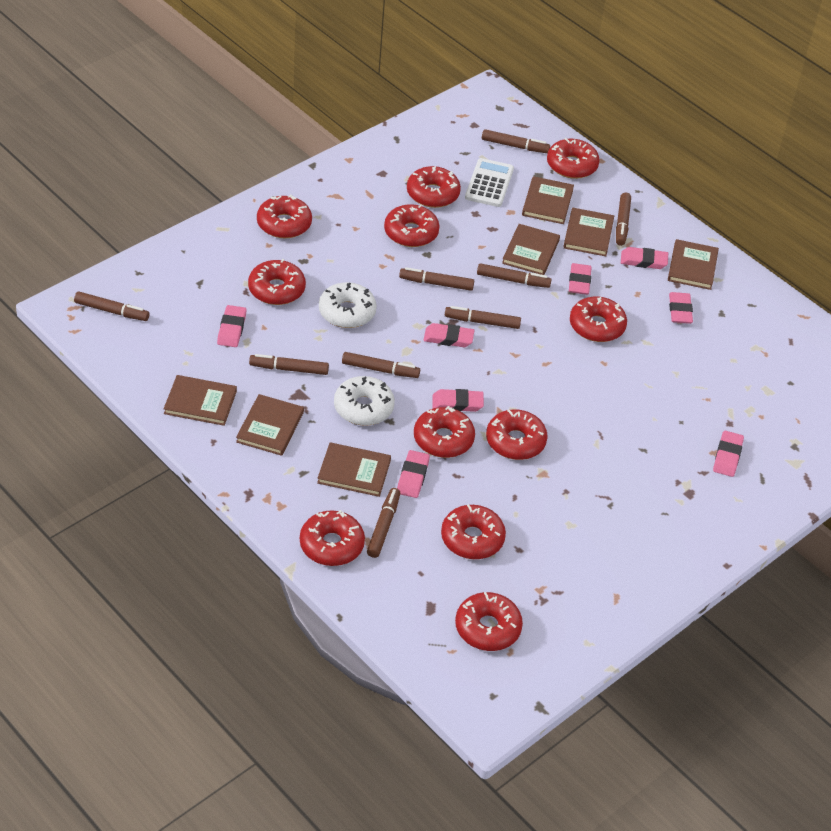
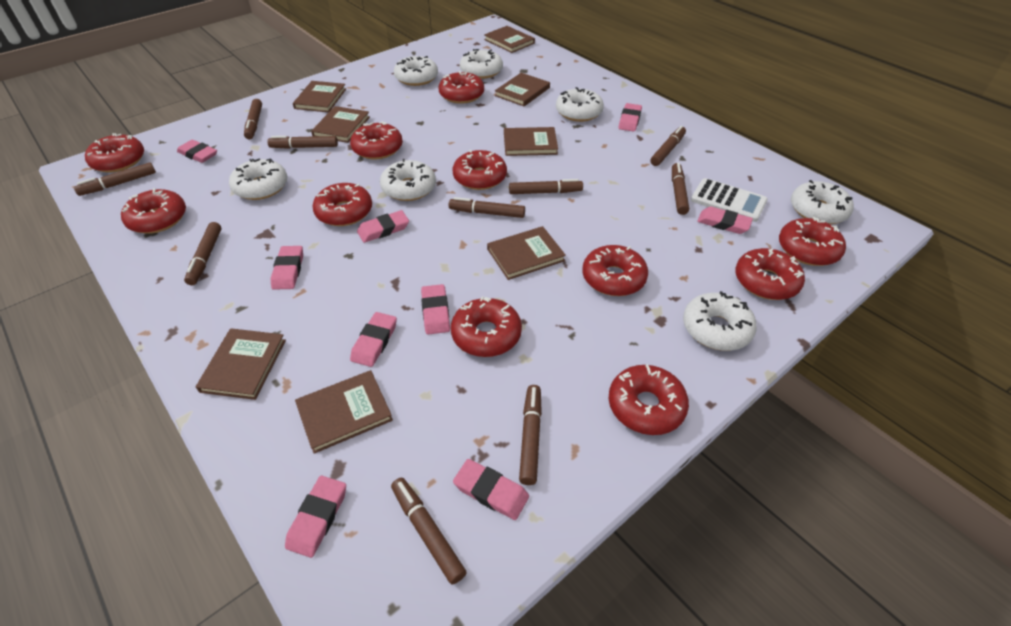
brown book: 7 -> 8
brown marker: 9 -> 10
pink eraser: 8 -> 9
white donut: 2 -> 7

